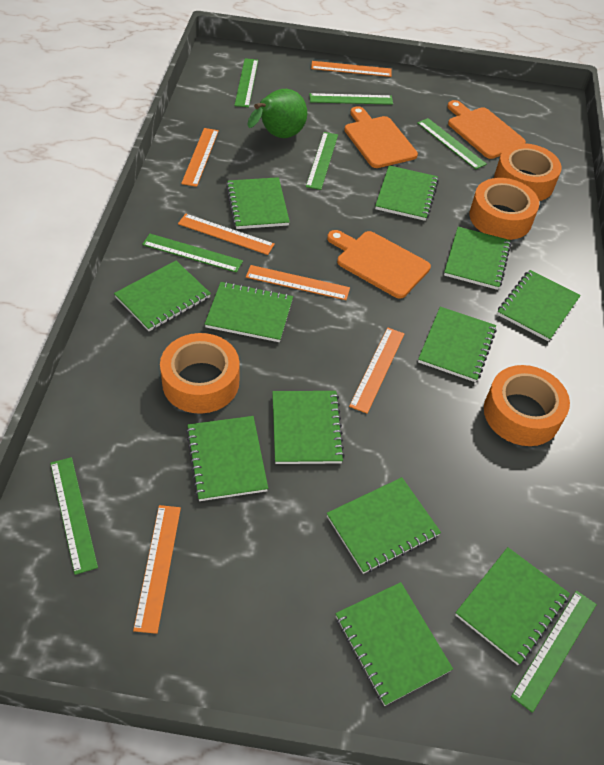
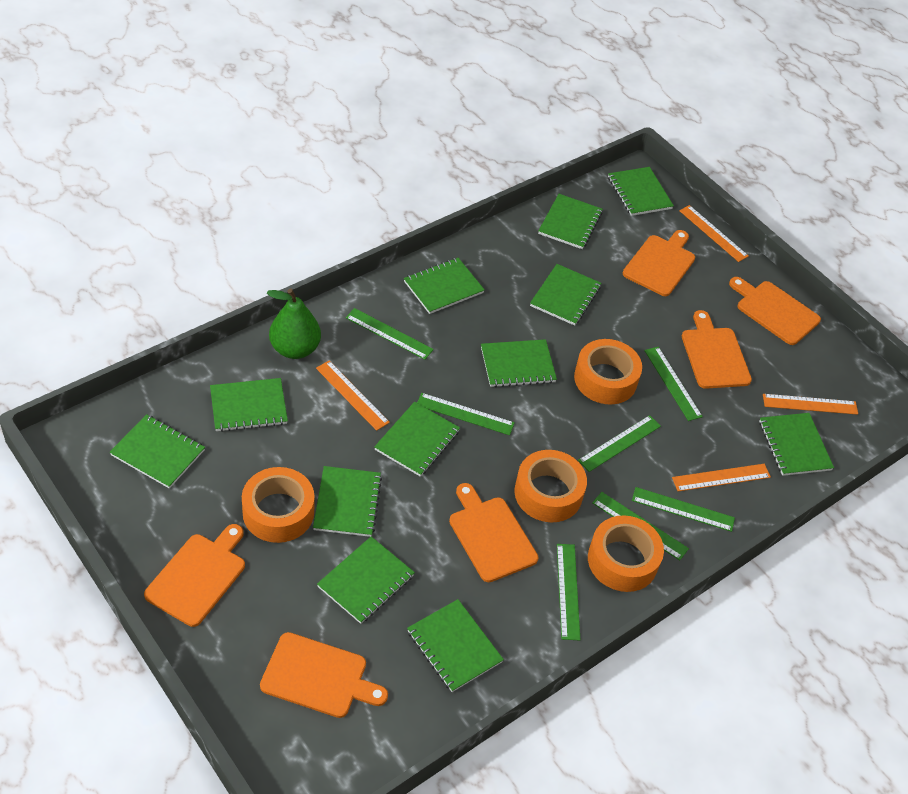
orange cutting board: 3 -> 6
orange ruler: 6 -> 4

